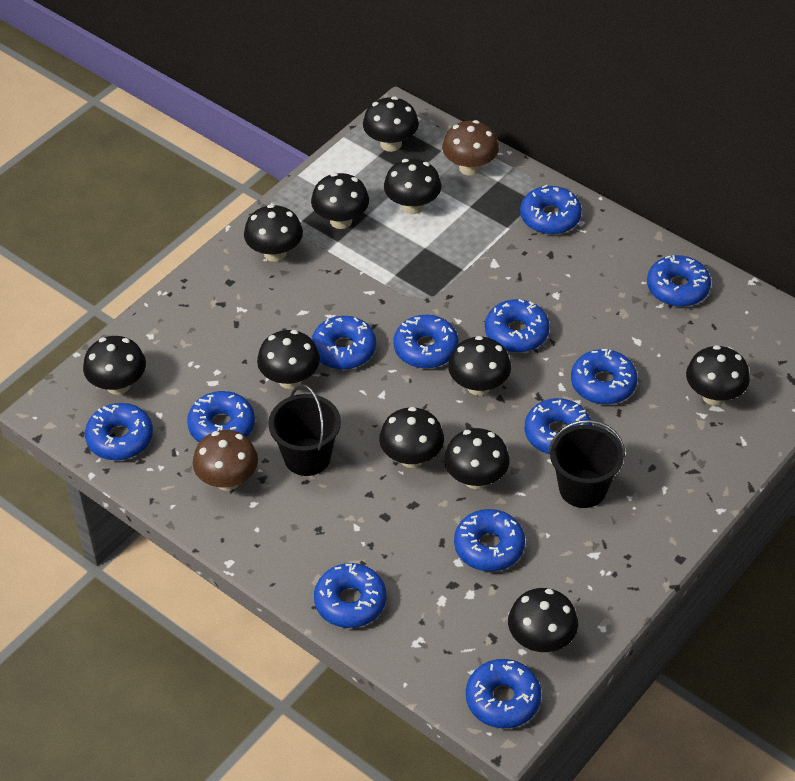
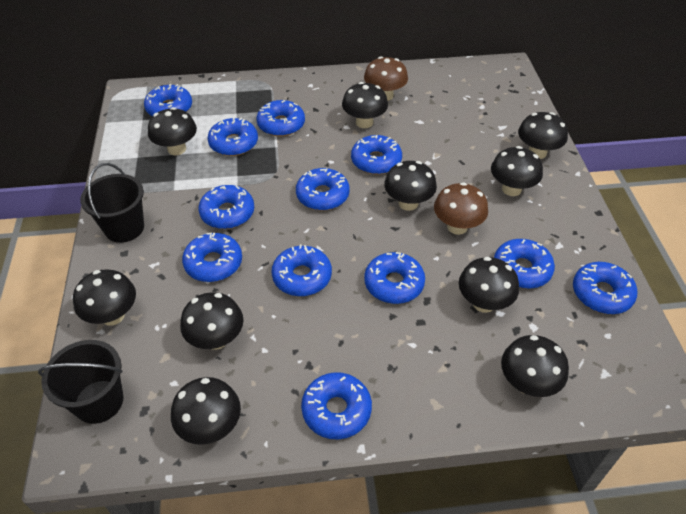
black mushroom: 11 -> 10

